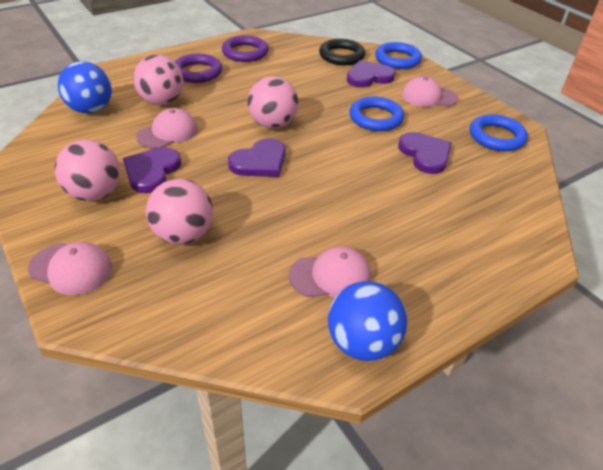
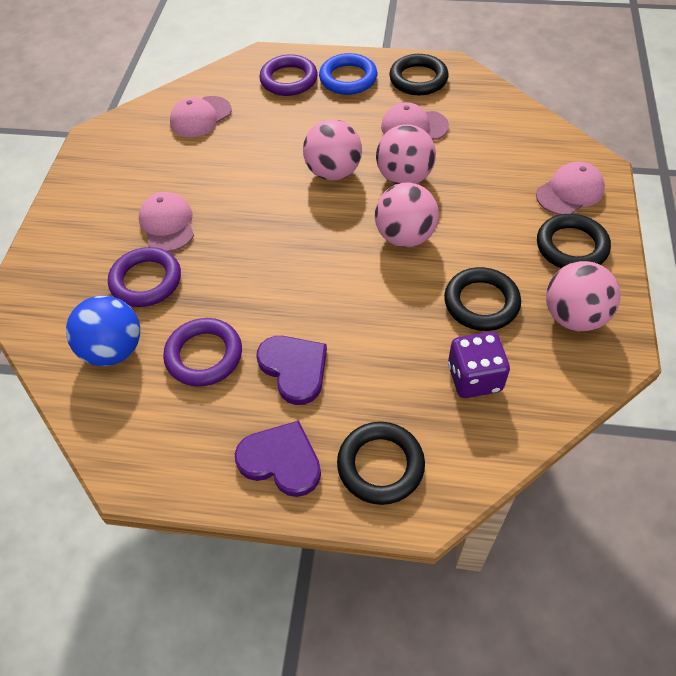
black ring: 1 -> 4
blue ball: 2 -> 1
blue ring: 3 -> 1
purple dice: 0 -> 1
purple heart: 4 -> 2
purple ring: 2 -> 3

